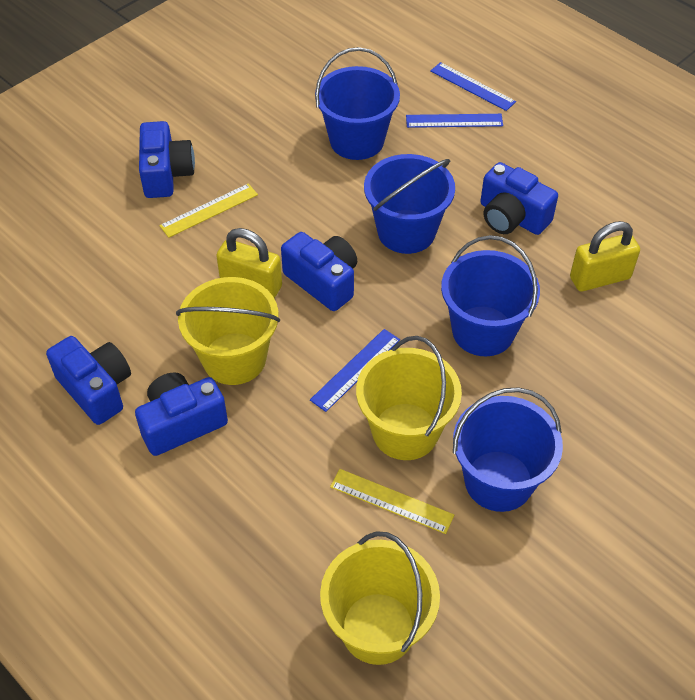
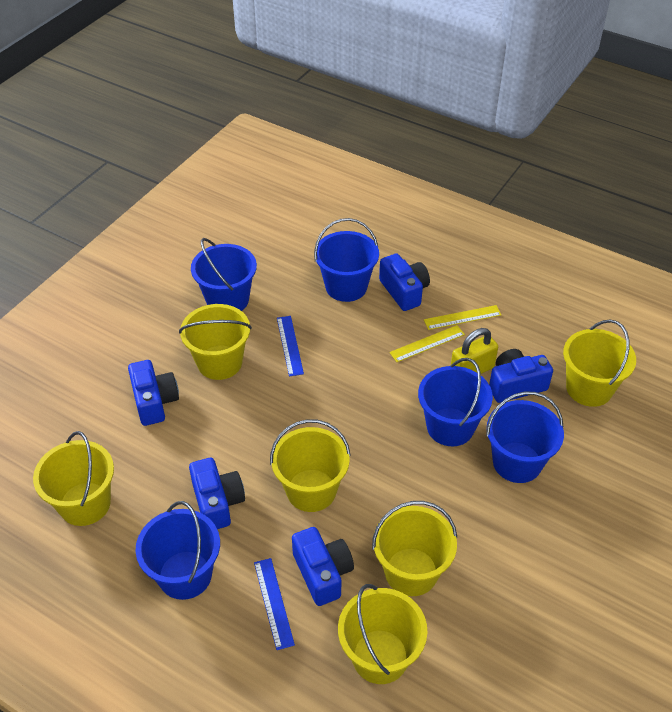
blue bucket: 4 -> 5
blue ruler: 3 -> 2
yellow bucket: 3 -> 6
yellow padlock: 2 -> 1

